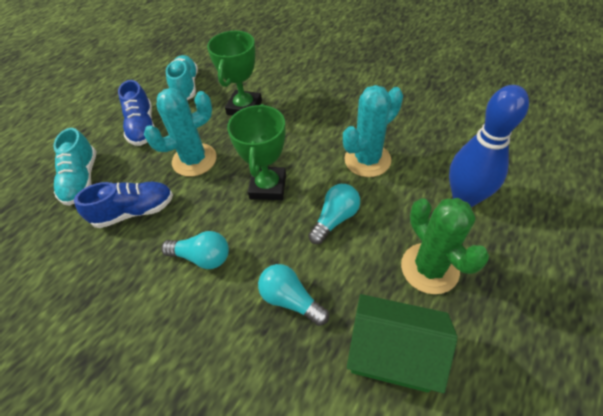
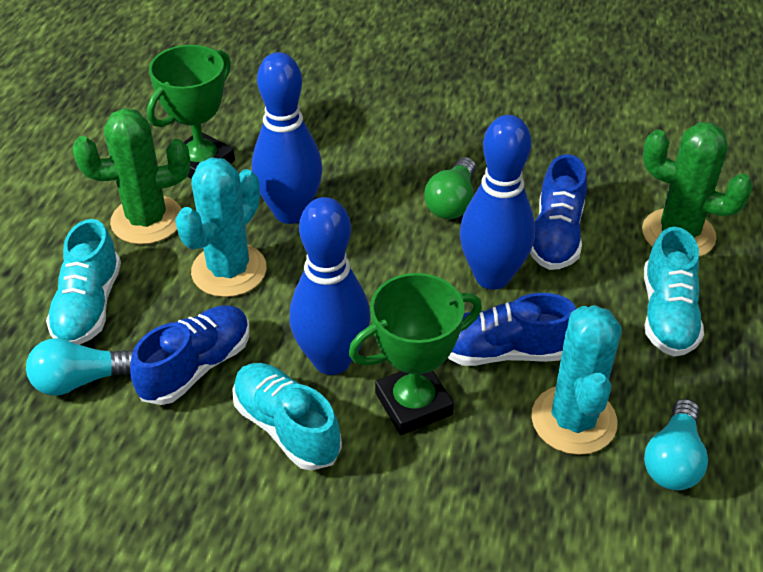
blue bowling pin: 1 -> 3
blue shoe: 2 -> 3
green cactus: 1 -> 2
green house: 1 -> 0
green light bulb: 0 -> 1
turquoise light bulb: 3 -> 2
turquoise shoe: 2 -> 3

